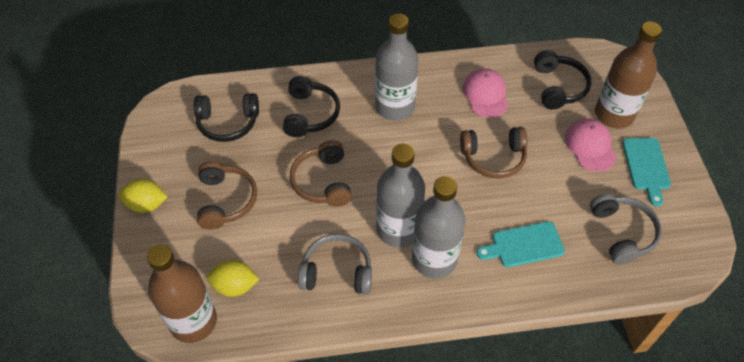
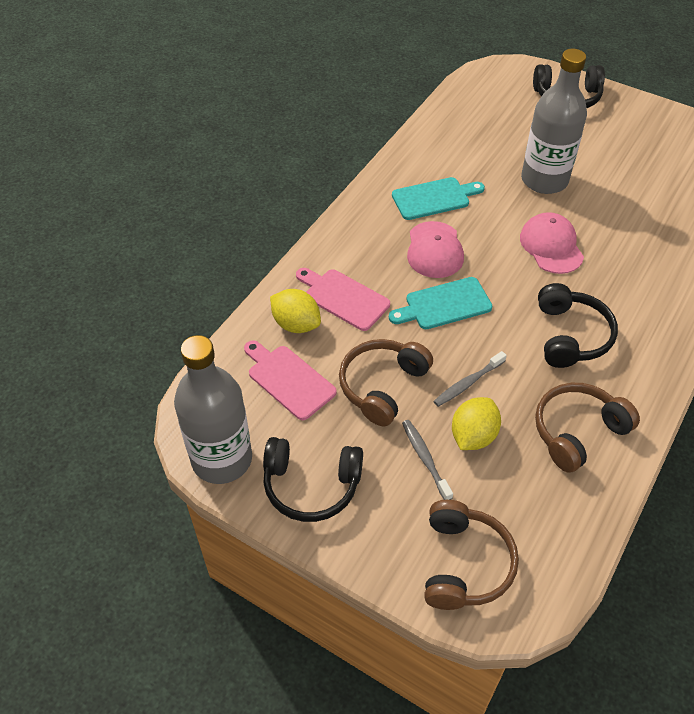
brown bottle: 2 -> 0
grey bottle: 3 -> 2
grey headphones: 2 -> 0
grey toothbrush: 0 -> 2
pink cutting board: 0 -> 2

